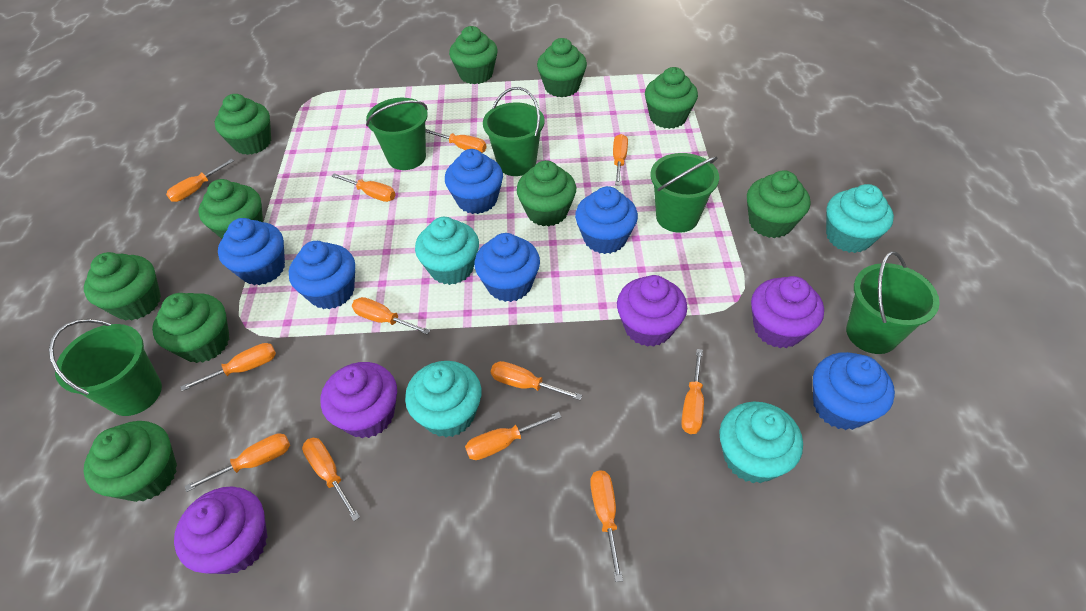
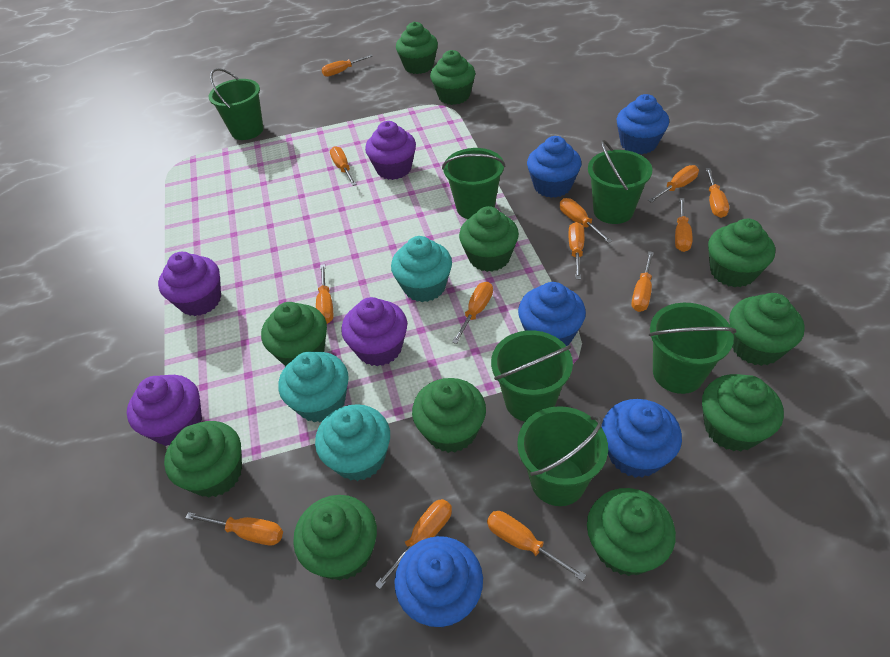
blue cupcake: 6 -> 5
green bucket: 5 -> 6
green cupcake: 10 -> 11
orange screwdriver: 12 -> 13
turquoise cupcake: 4 -> 3

